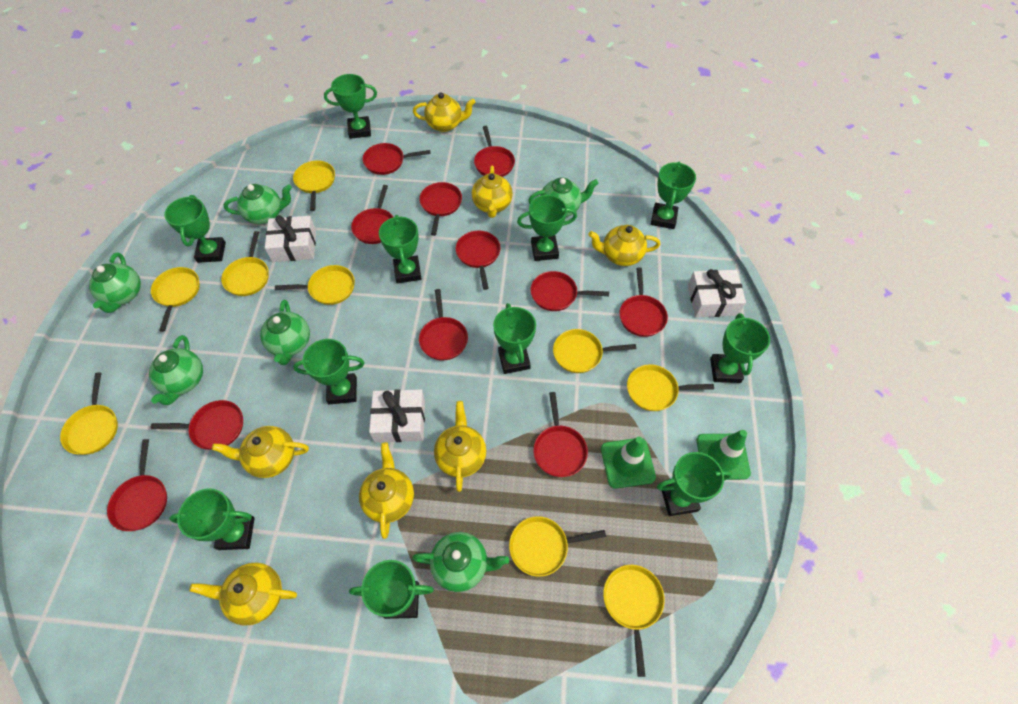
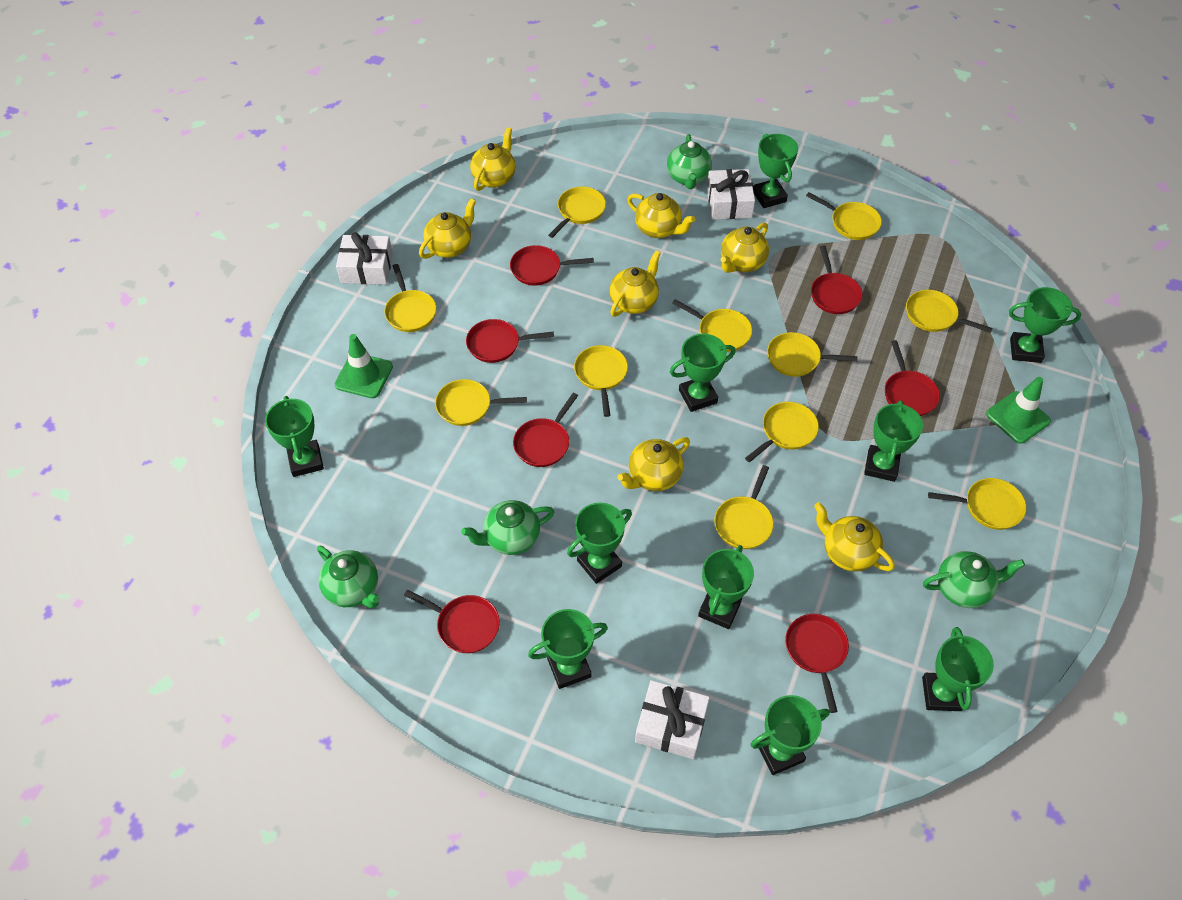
green teapot: 6 -> 4
green trophy: 11 -> 10
red pan: 11 -> 7
yellow pan: 9 -> 11

